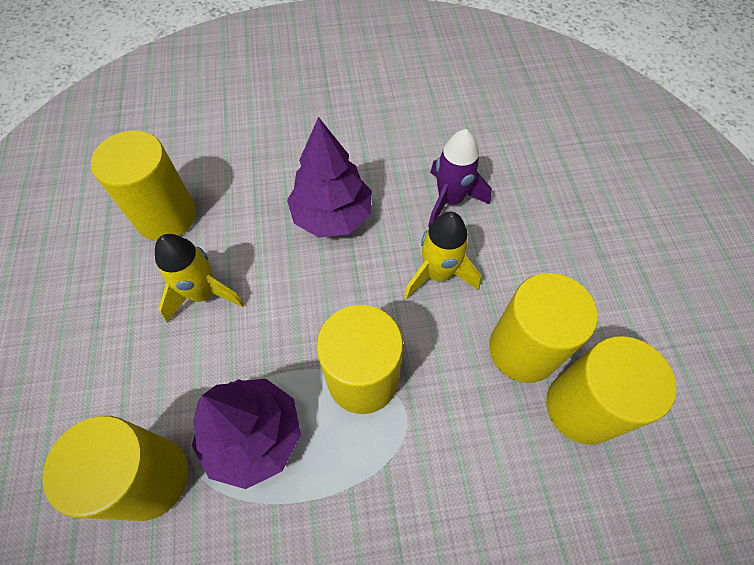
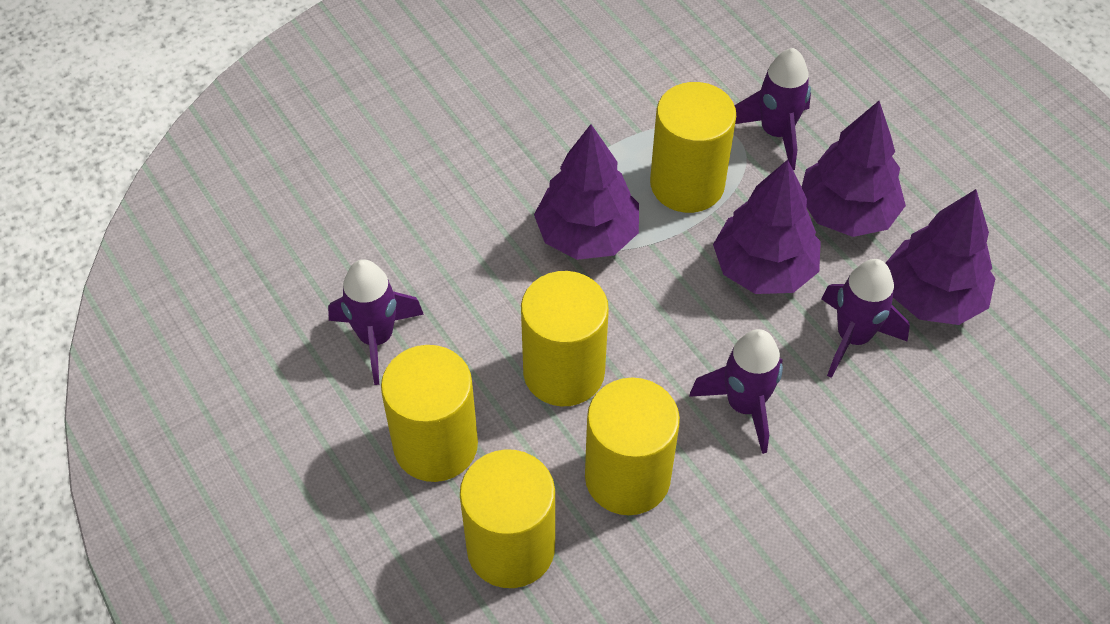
purple rocket: 1 -> 4
purple tree: 2 -> 4
yellow rocket: 2 -> 0

